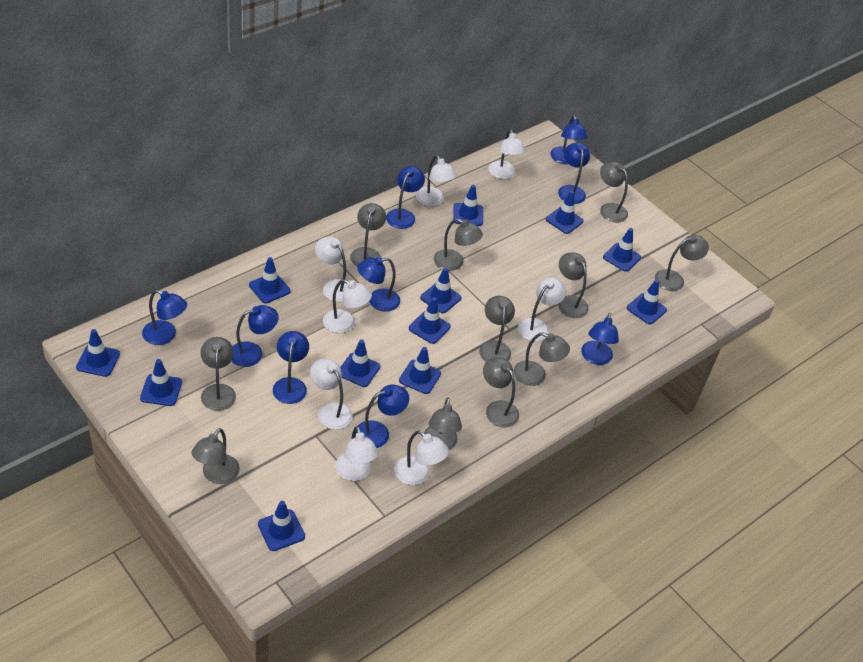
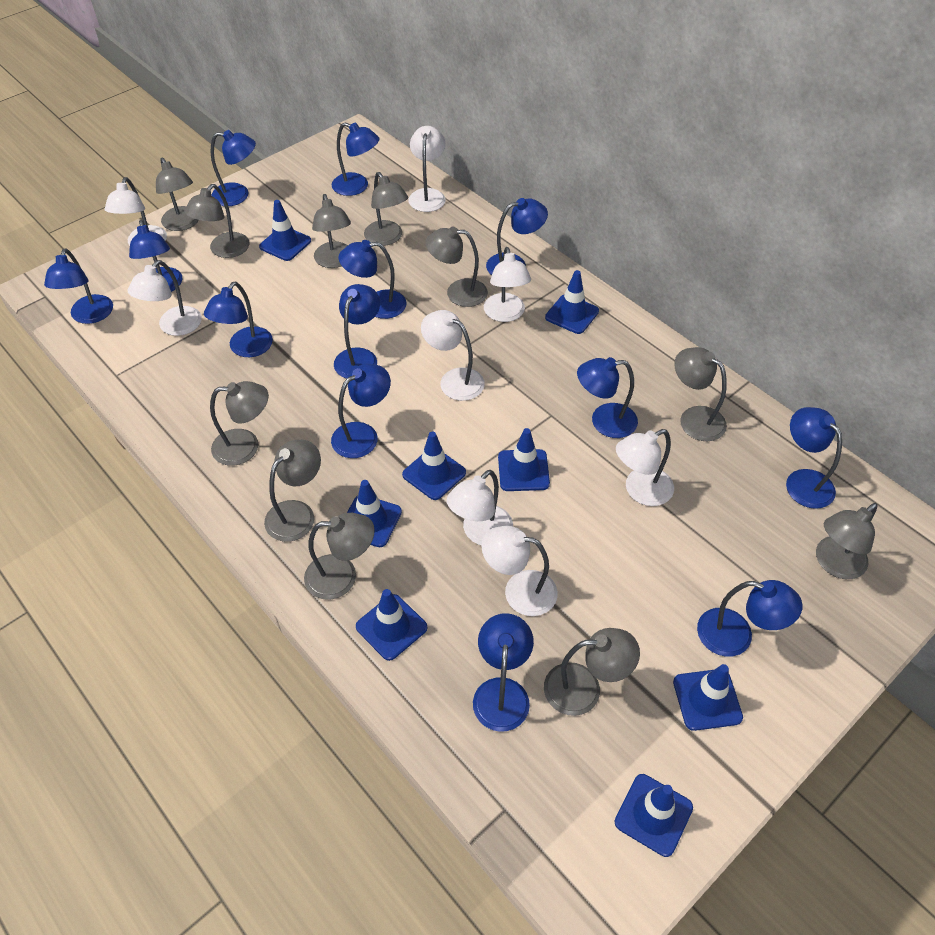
blue lamp: 9 -> 13
blue traffic cone: 12 -> 8

